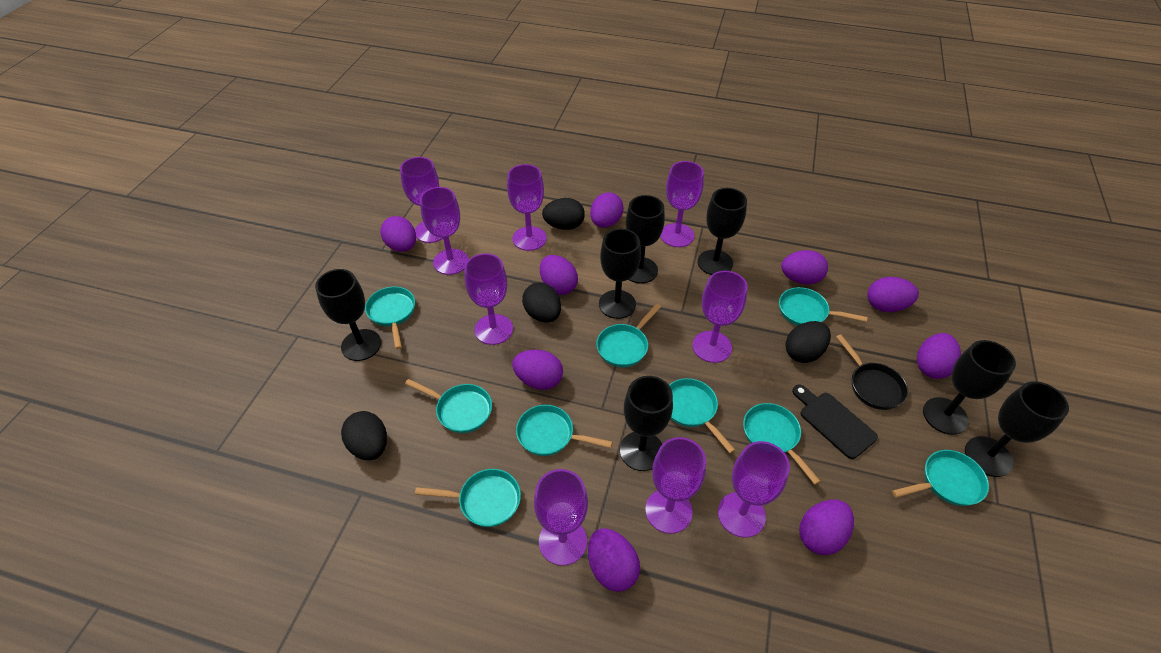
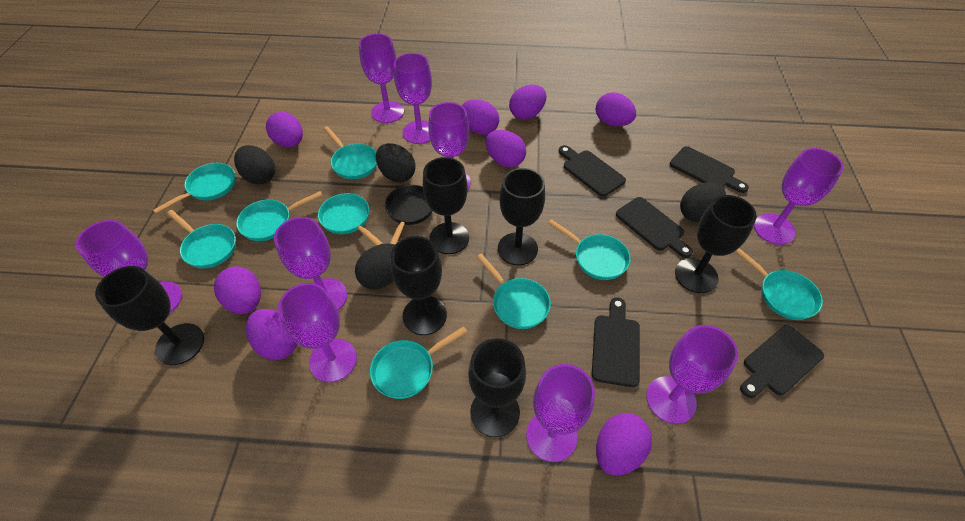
black cutting board: 1 -> 5
black goblet: 7 -> 6
purple egg: 9 -> 8

